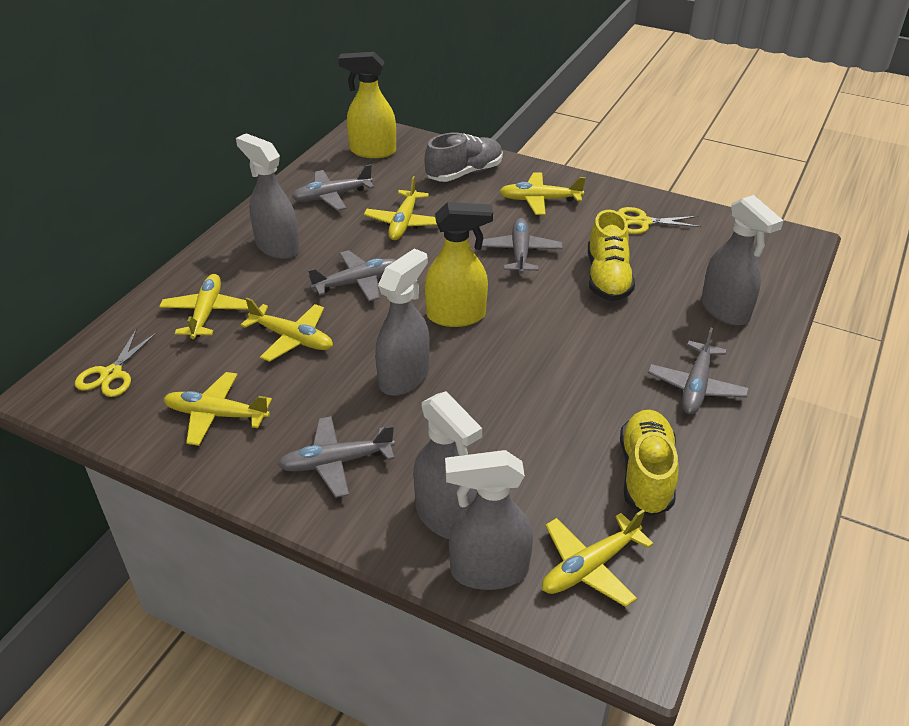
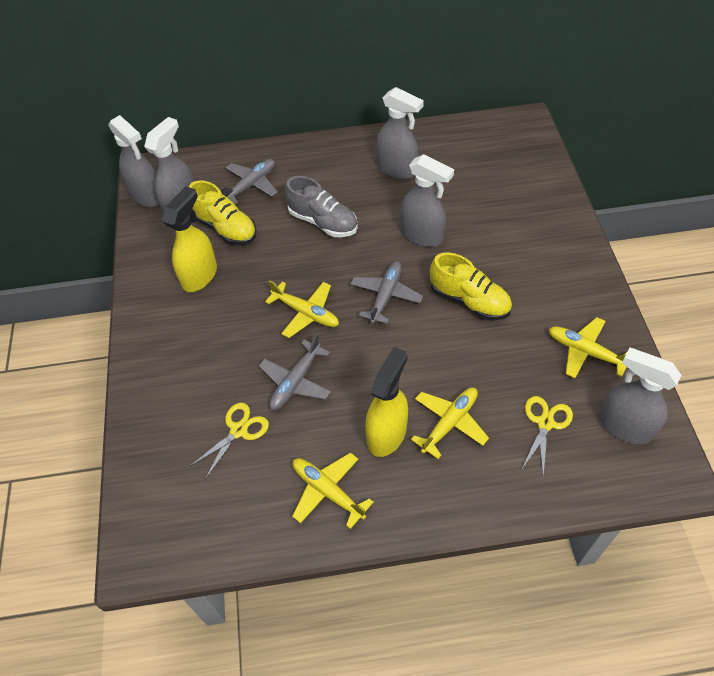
grey plane: 5 -> 3
yellow plane: 6 -> 4

